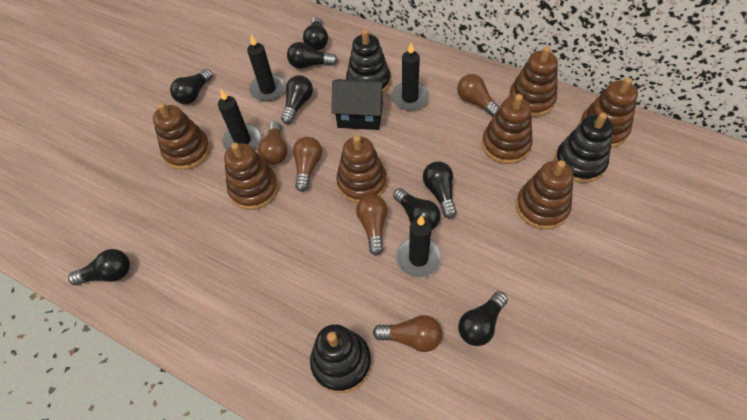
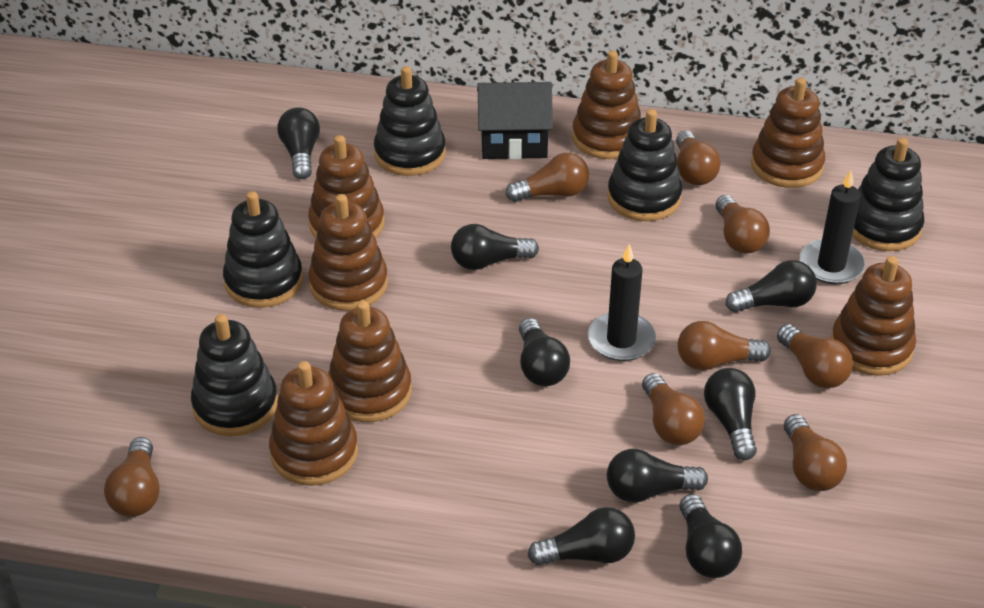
black candle: 4 -> 2
black stacking toy: 3 -> 5
brown light bulb: 5 -> 8

